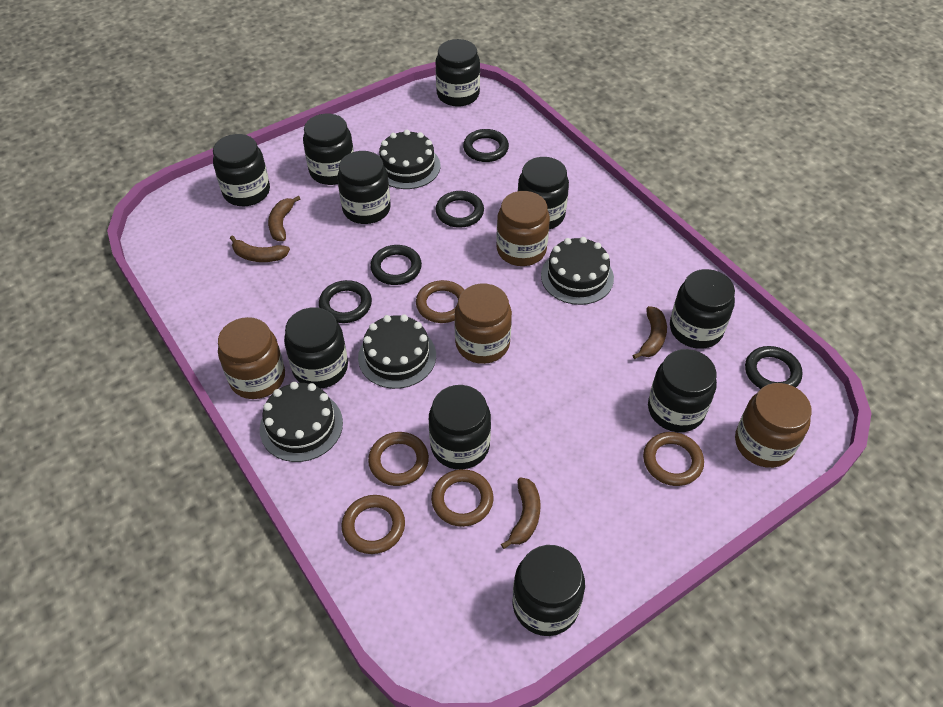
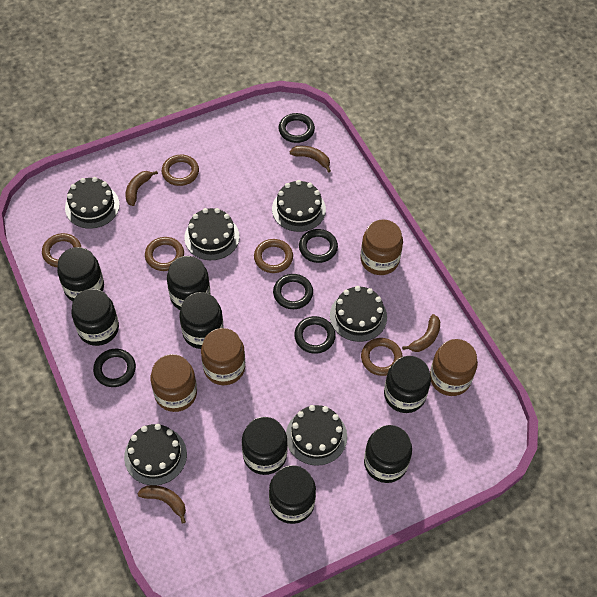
black cake: 4 -> 6
black jar: 10 -> 8

